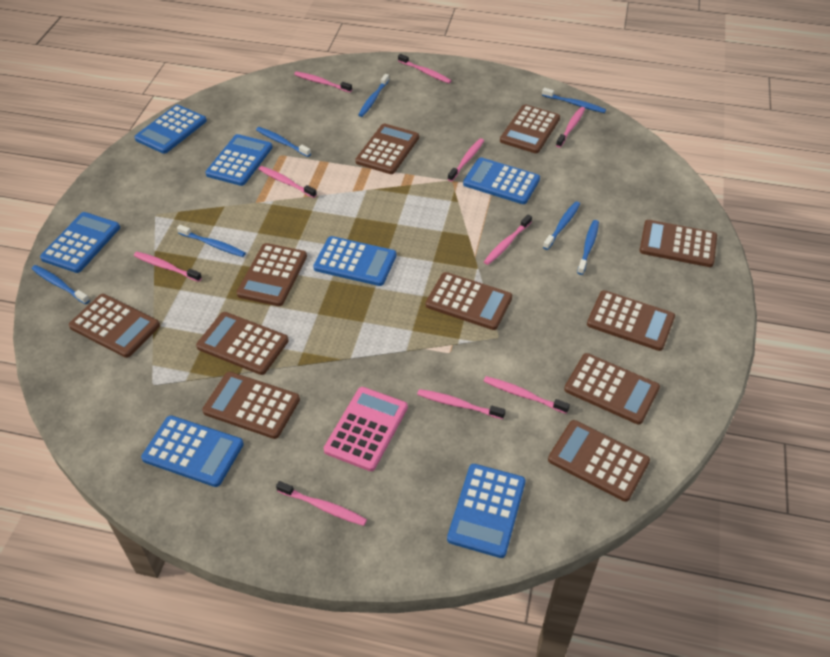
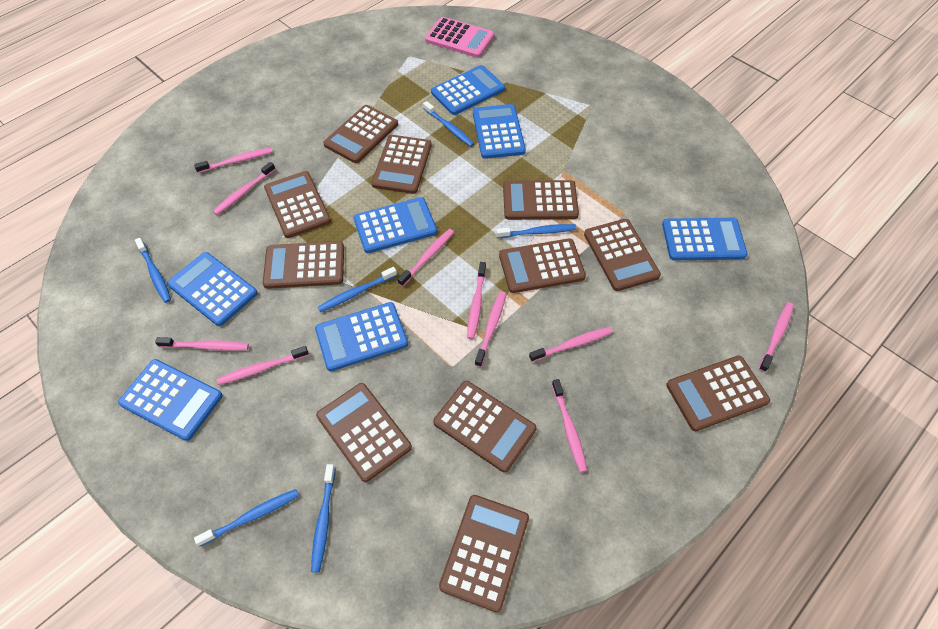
blue toothbrush: 7 -> 6

